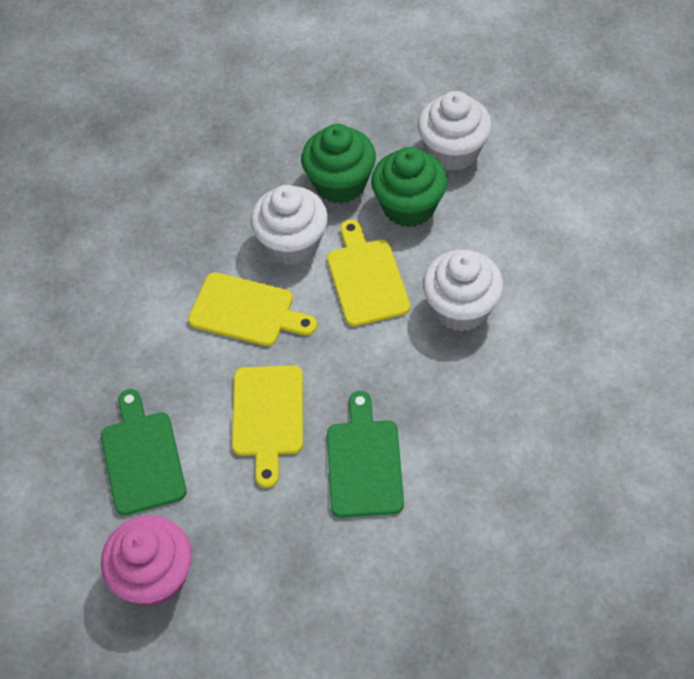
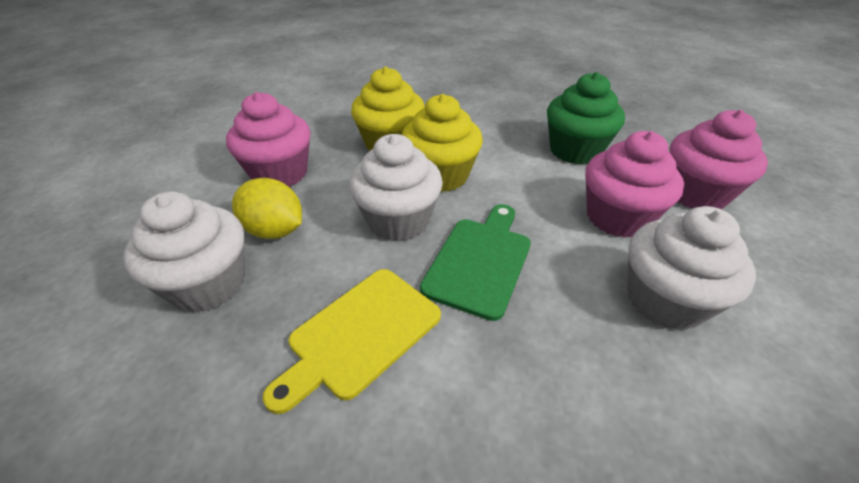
green cupcake: 2 -> 1
green cutting board: 2 -> 1
pink cupcake: 1 -> 3
yellow cupcake: 0 -> 2
yellow cutting board: 3 -> 1
yellow lemon: 0 -> 1

